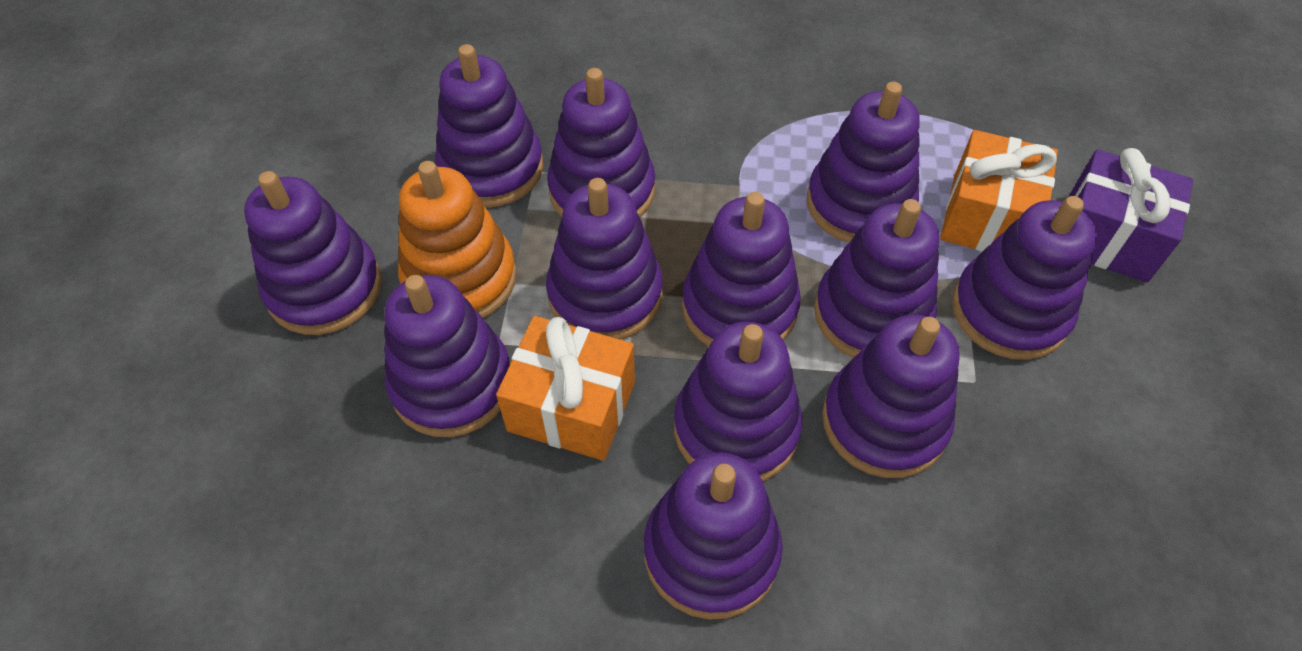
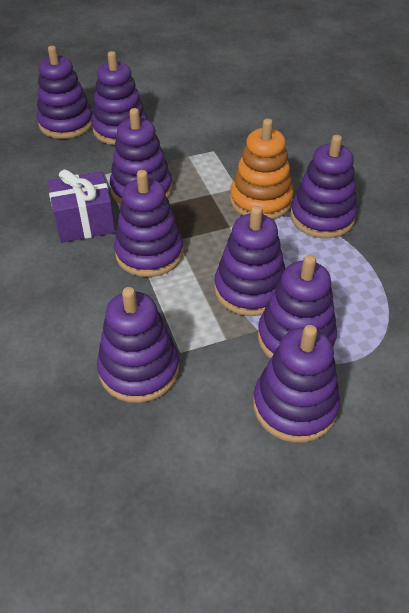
orange gift: 2 -> 0
purple stacking toy: 12 -> 9

